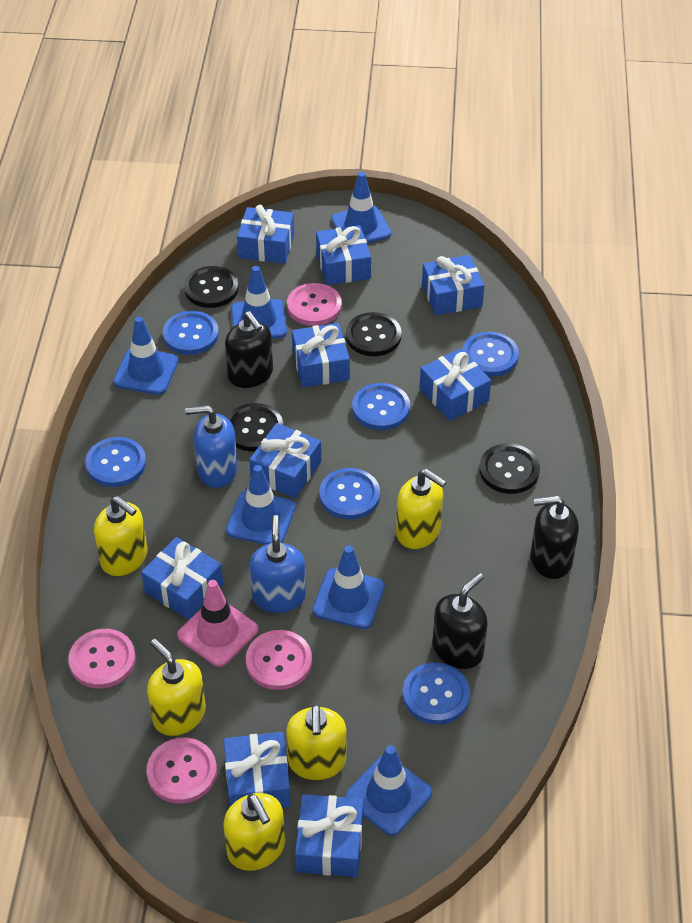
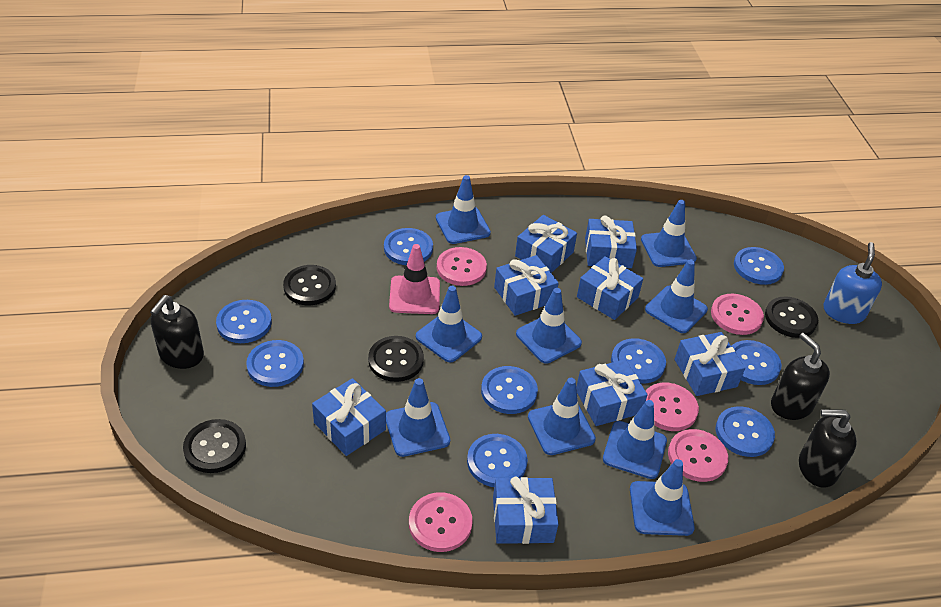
blue button: 6 -> 9
blue gift: 9 -> 8
blue soap dispenser: 2 -> 1
blue traffic cone: 6 -> 9
pink button: 4 -> 5
yellow soap dispenser: 5 -> 0

